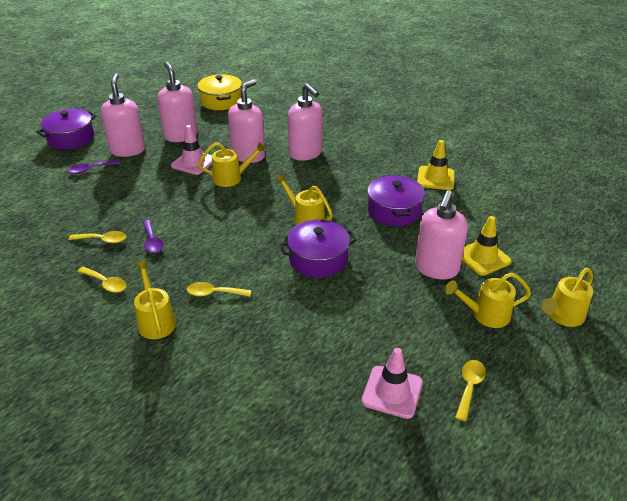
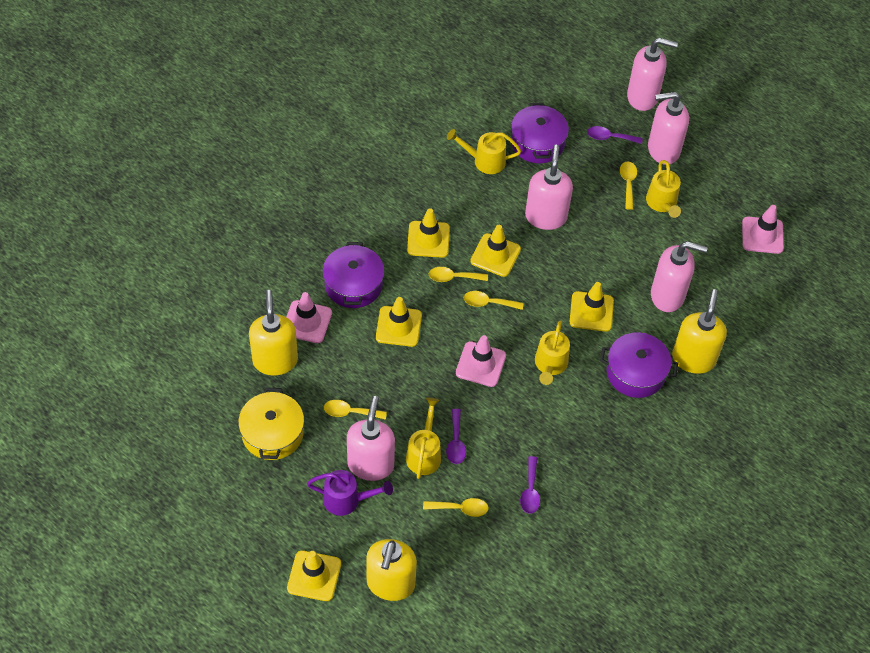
pink traffic cone: 2 -> 3
purple spoon: 2 -> 3
purple watering can: 0 -> 1
yellow soap dispenser: 0 -> 3
yellow spoon: 4 -> 5
yellow traffic cone: 2 -> 5
yellow watering can: 5 -> 4

